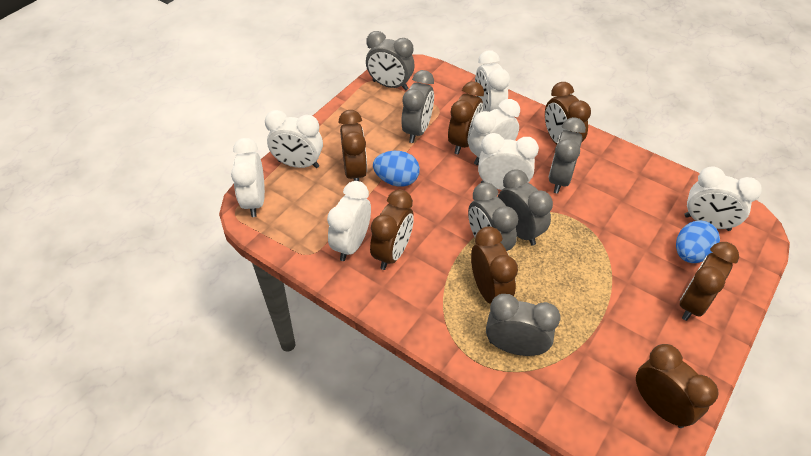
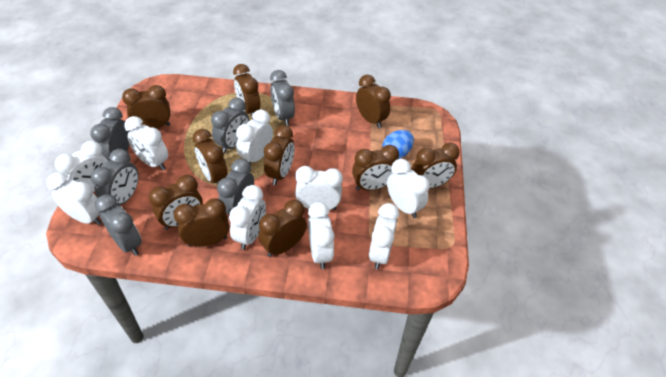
blue egg: 2 -> 1
brown clock: 7 -> 10
white clock: 7 -> 9

